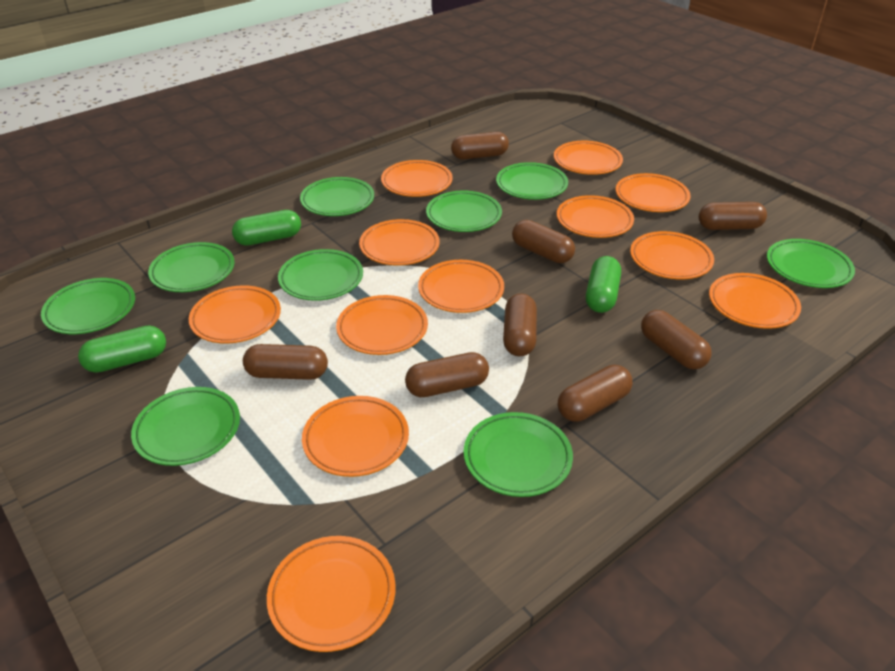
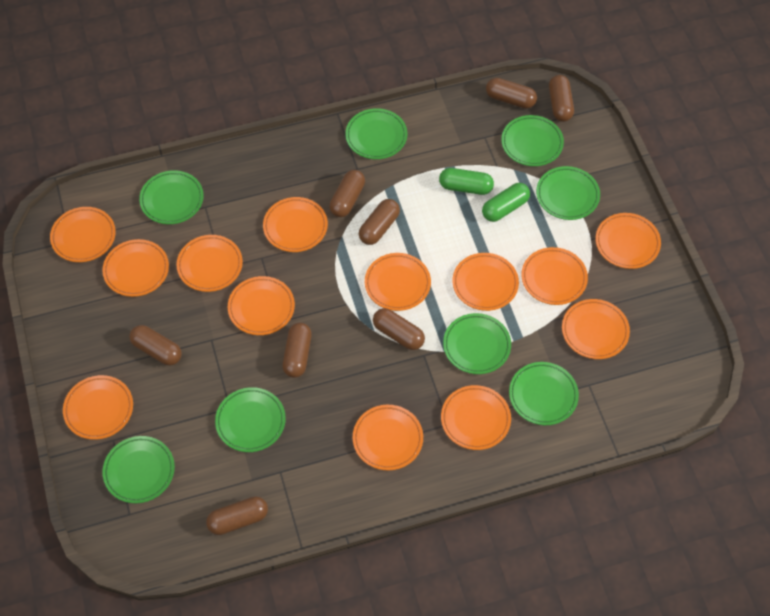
green capsule: 3 -> 2
green plate: 9 -> 8
orange plate: 12 -> 13

